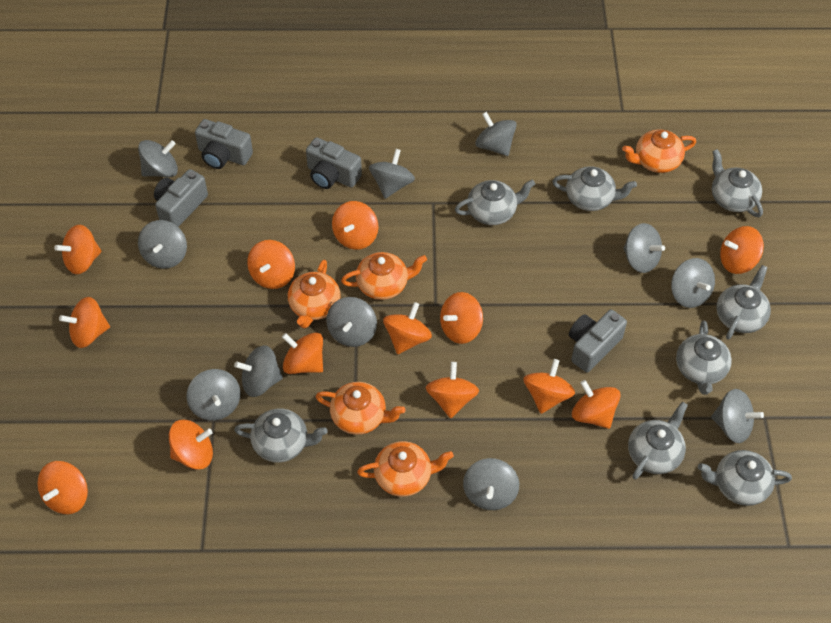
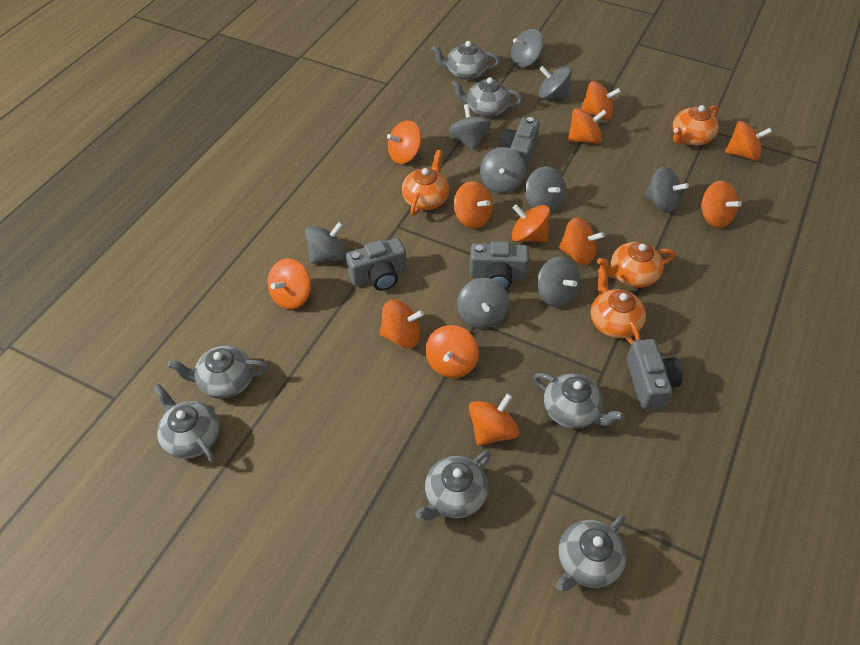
grey spinning top: 11 -> 9
grey teapot: 8 -> 7
orange spinning top: 13 -> 12
orange teapot: 5 -> 4

